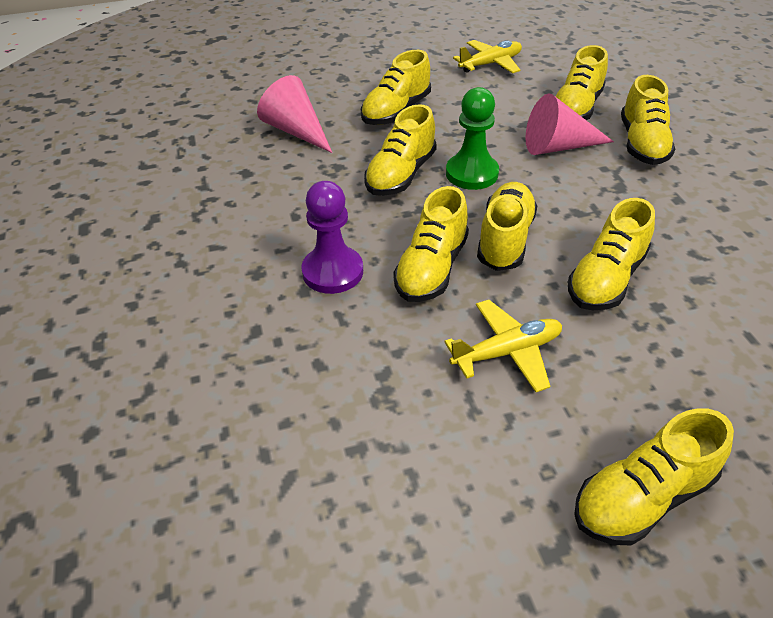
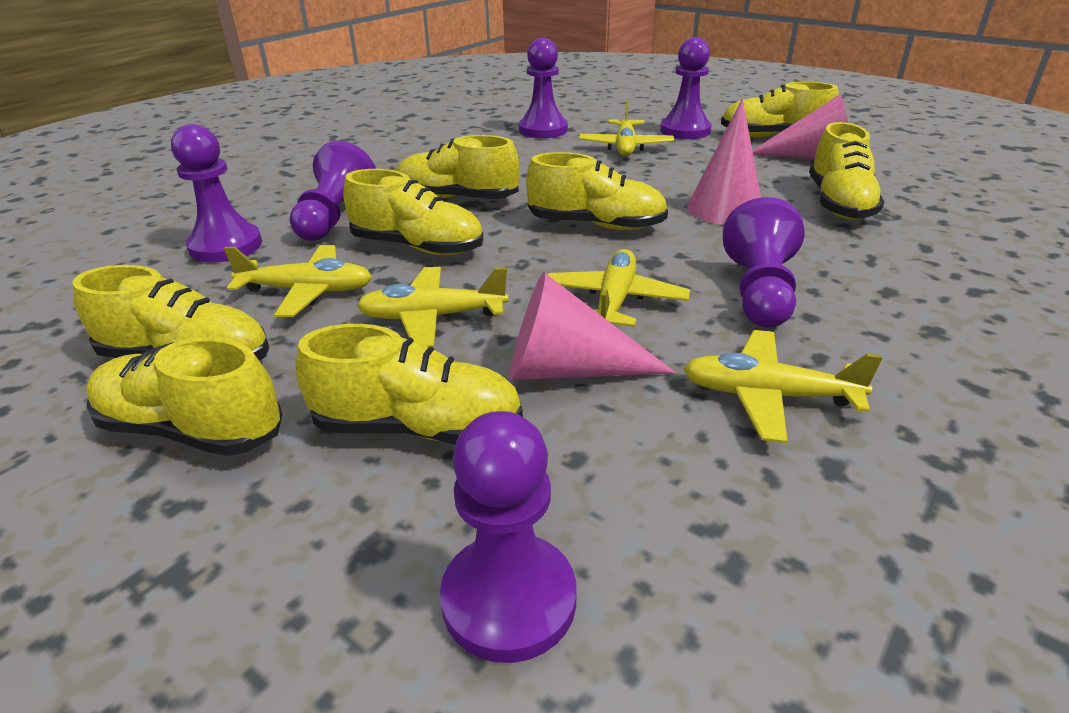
green pawn: 1 -> 0
pink cone: 2 -> 3
purple pawn: 1 -> 6
yellow plane: 2 -> 5

